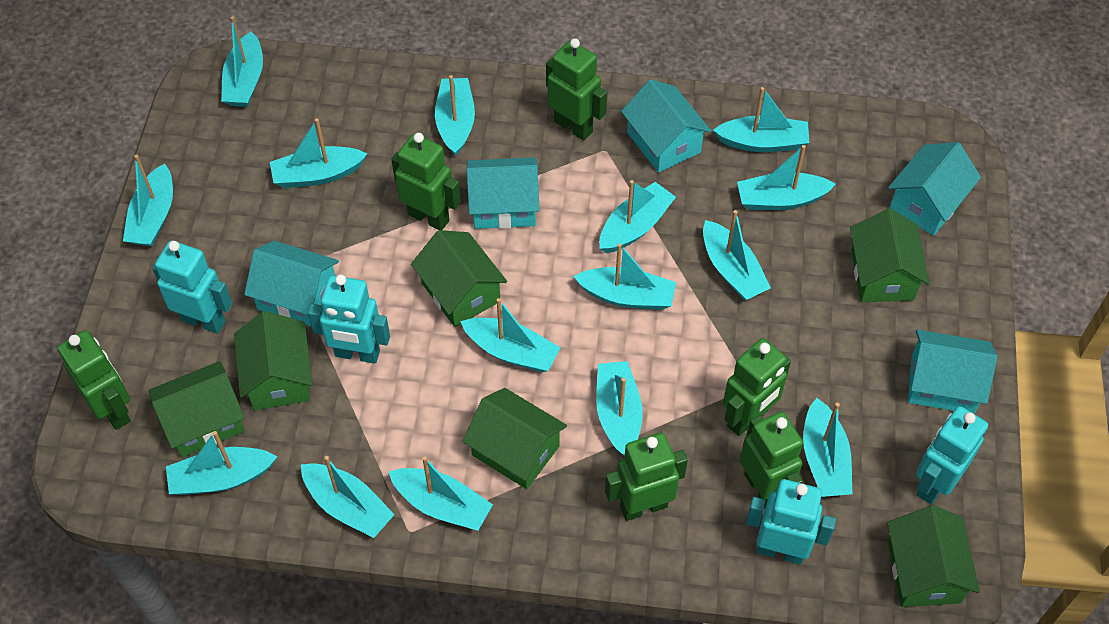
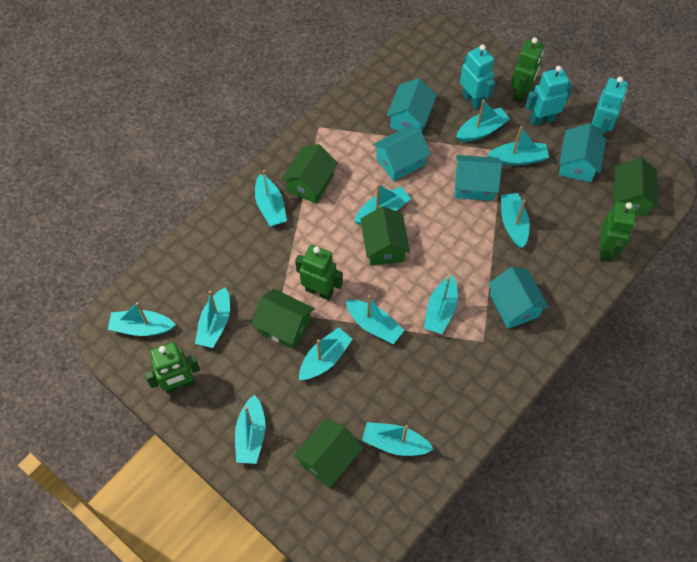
green house: 6 -> 5
green robot: 6 -> 4
turquoise boat: 15 -> 12
turquoise robot: 4 -> 3

